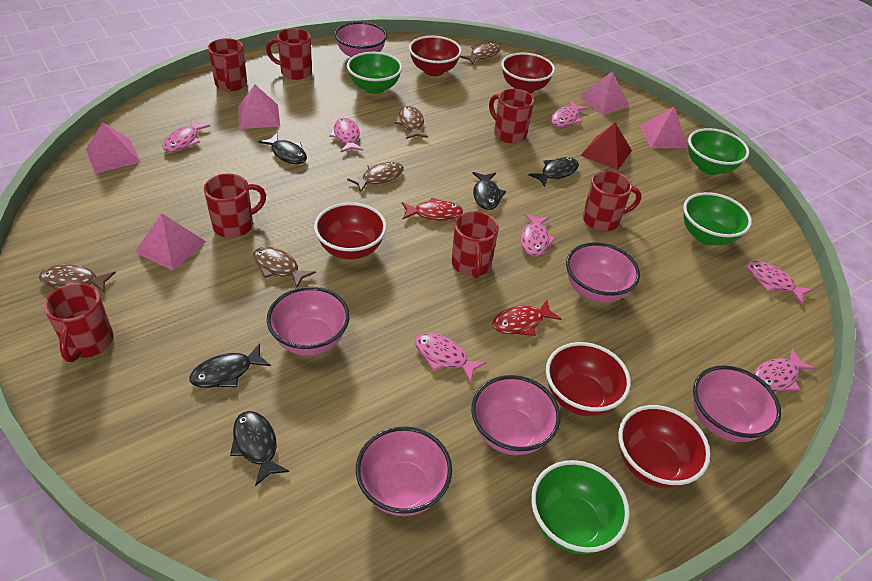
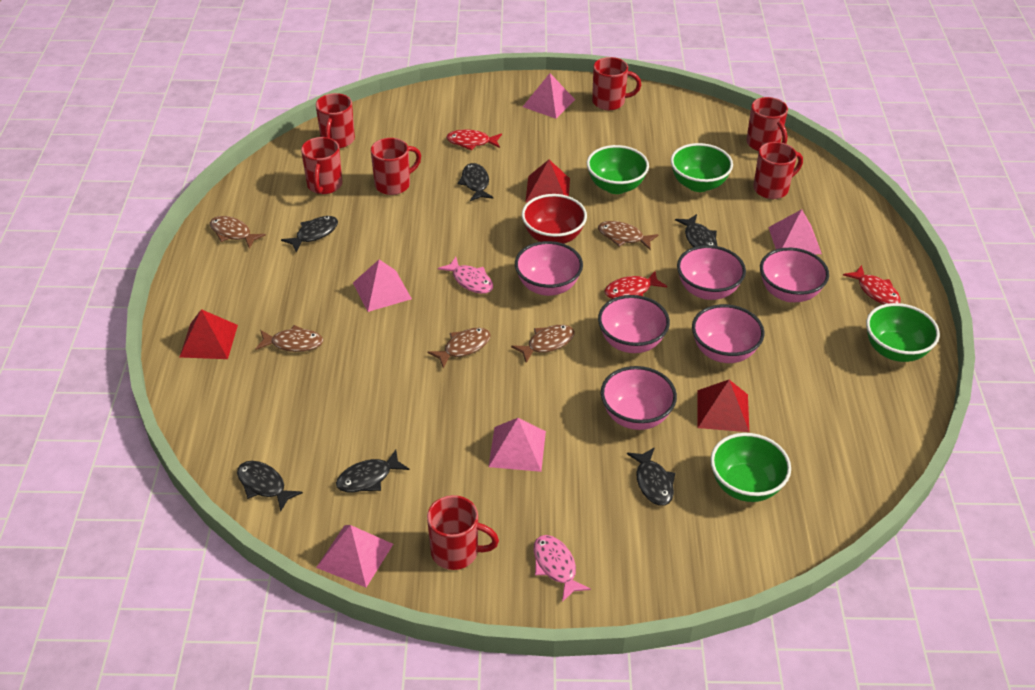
black fish: 5 -> 6
pink fish: 7 -> 2
red bowl: 5 -> 1
red fish: 2 -> 3
red pyramid: 1 -> 3

